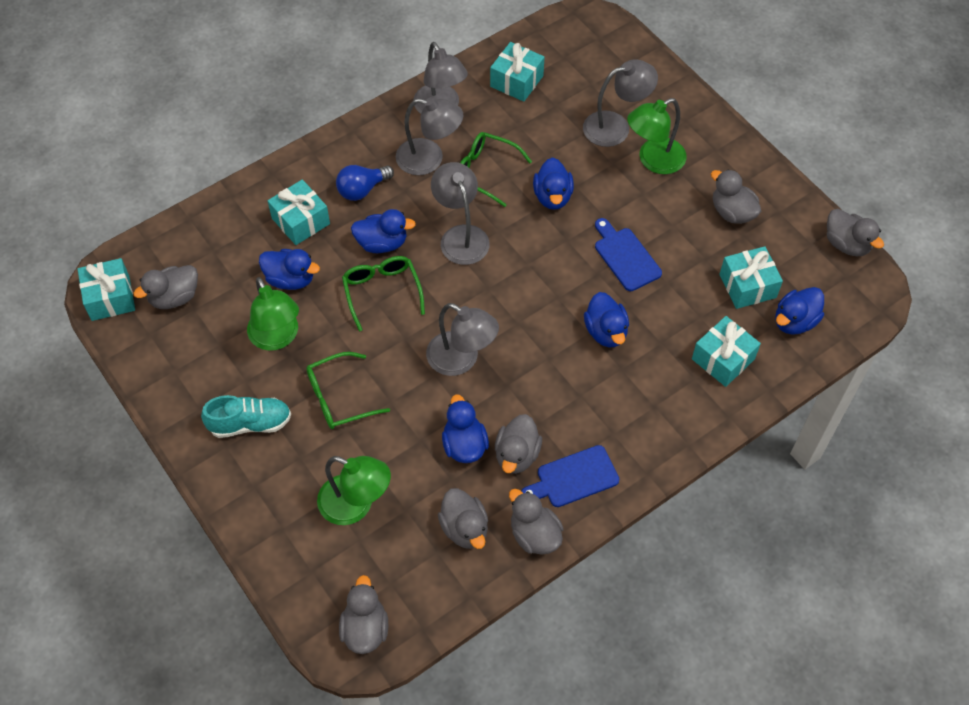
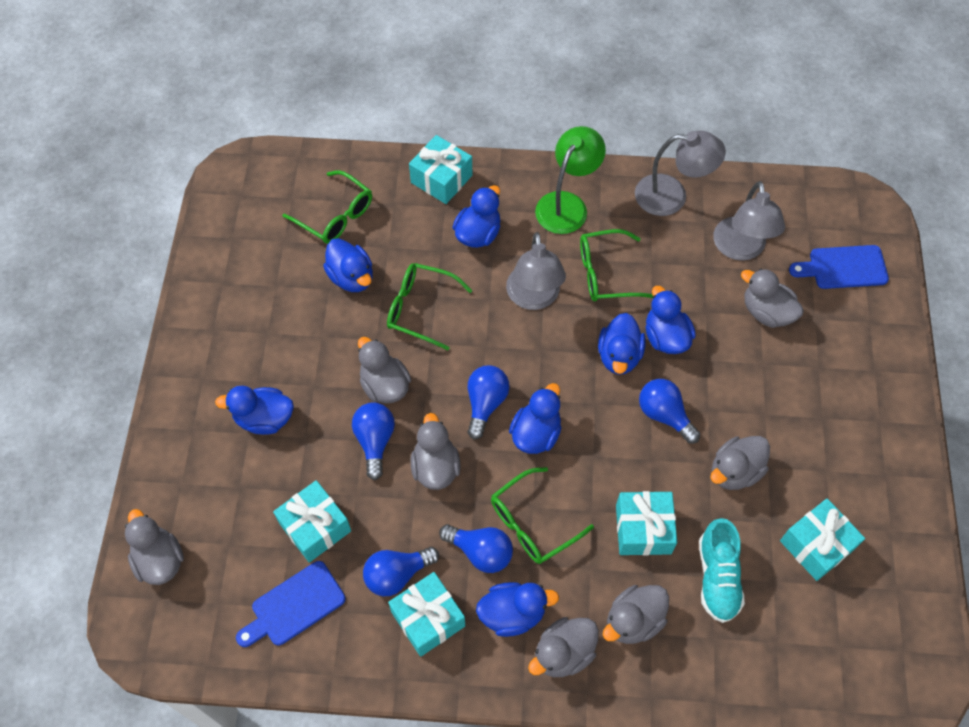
blue duck: 6 -> 7
blue light bulb: 1 -> 5
green glasses: 3 -> 4
green lamp: 3 -> 1
grey lamp: 5 -> 3

